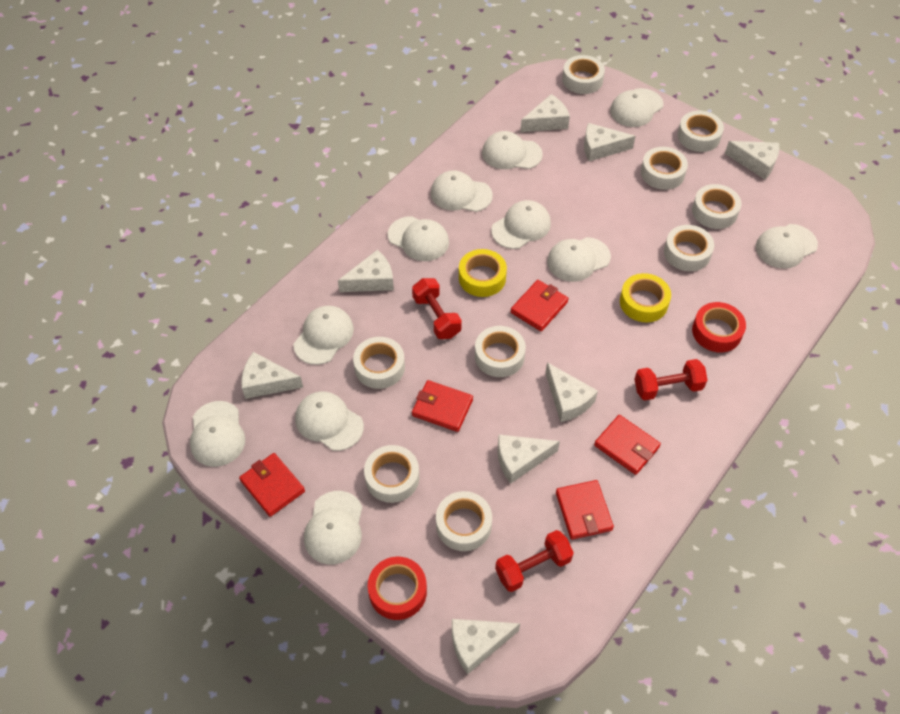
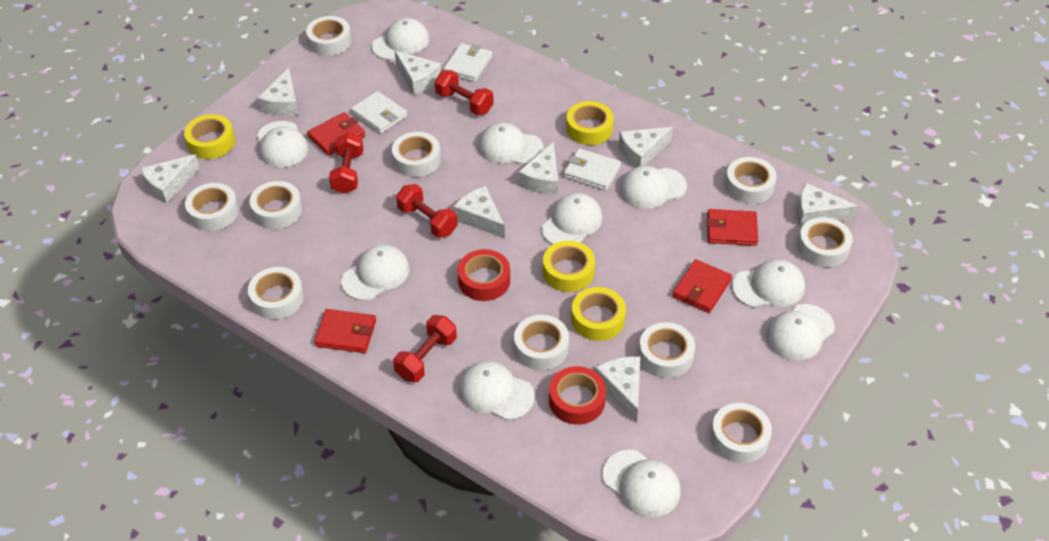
red dumbbell: 3 -> 4
red wallet: 5 -> 4
white cap: 11 -> 10
white tape: 9 -> 10
white wallet: 0 -> 3
yellow tape: 2 -> 4

